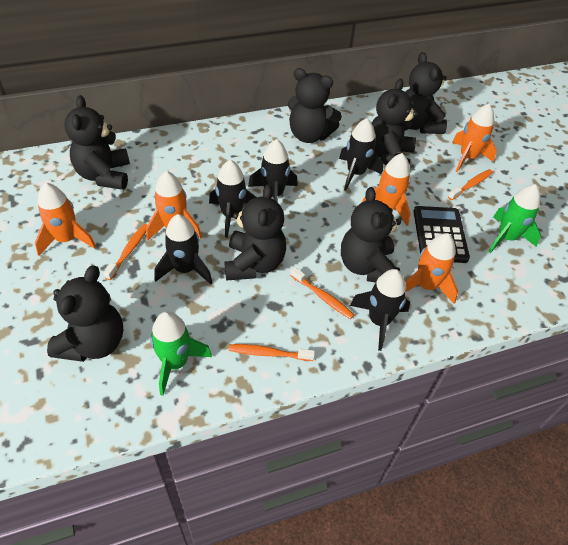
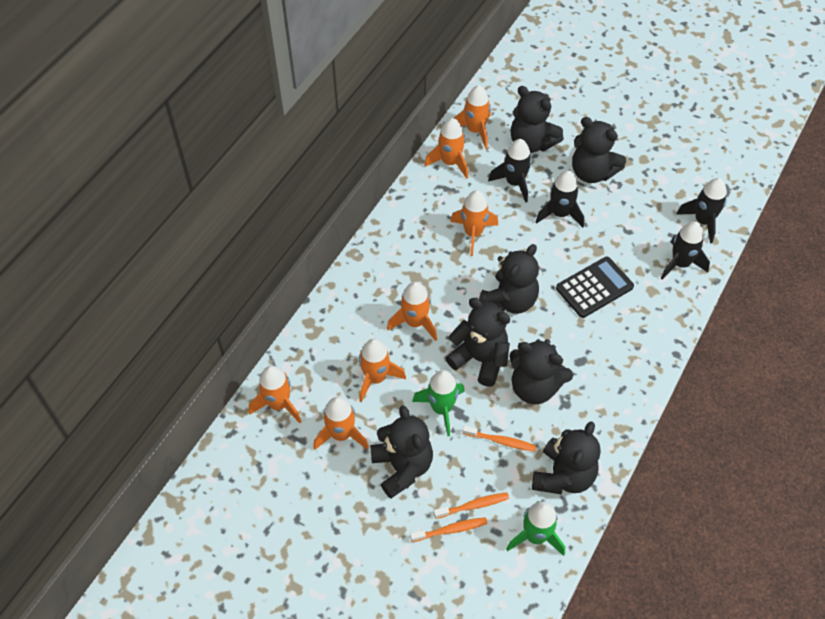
black rocket: 5 -> 4
orange rocket: 5 -> 7
orange toothbrush: 4 -> 3

